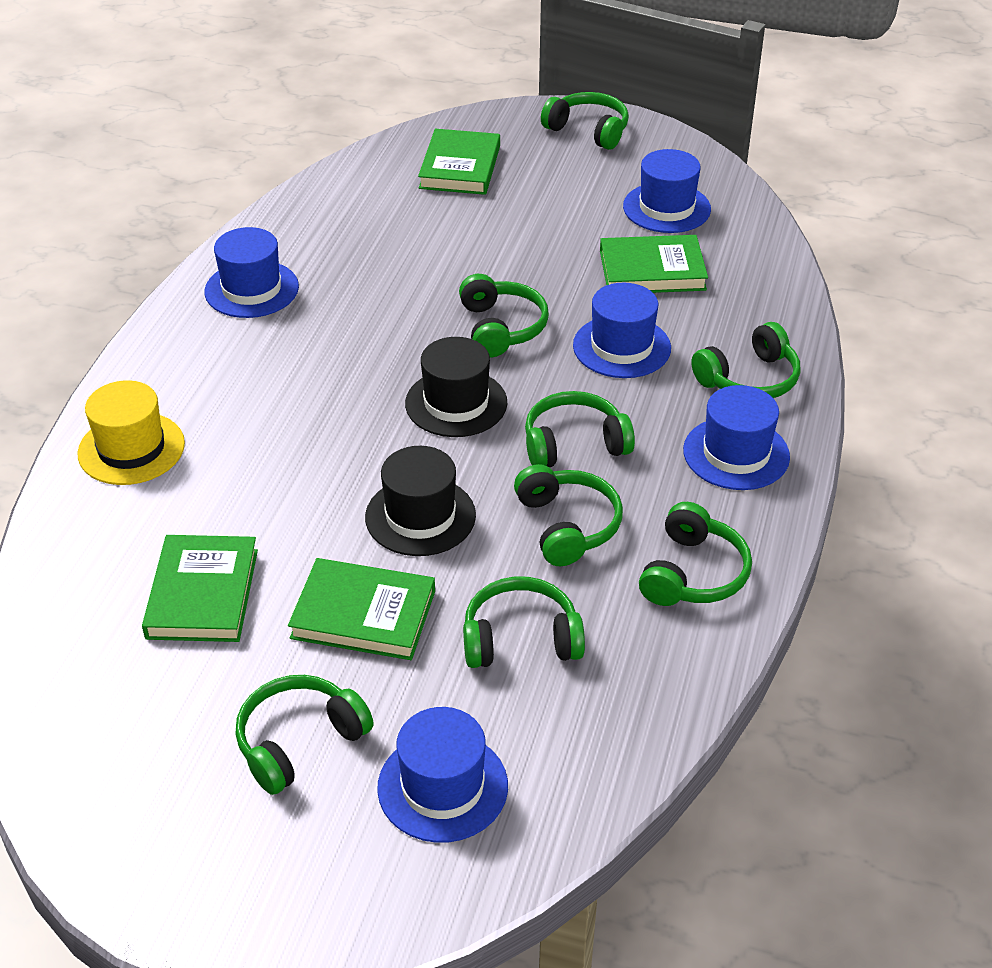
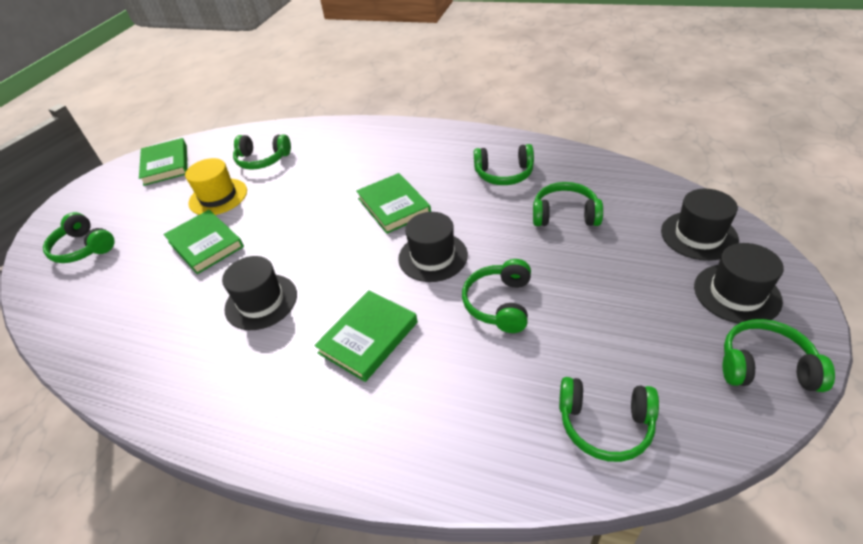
black hat: 2 -> 4
blue hat: 5 -> 0
green headphones: 8 -> 7

